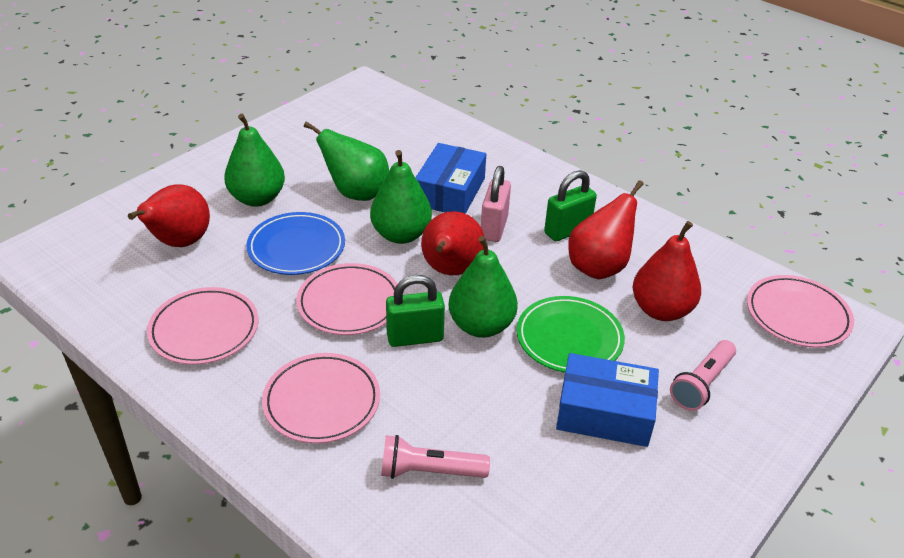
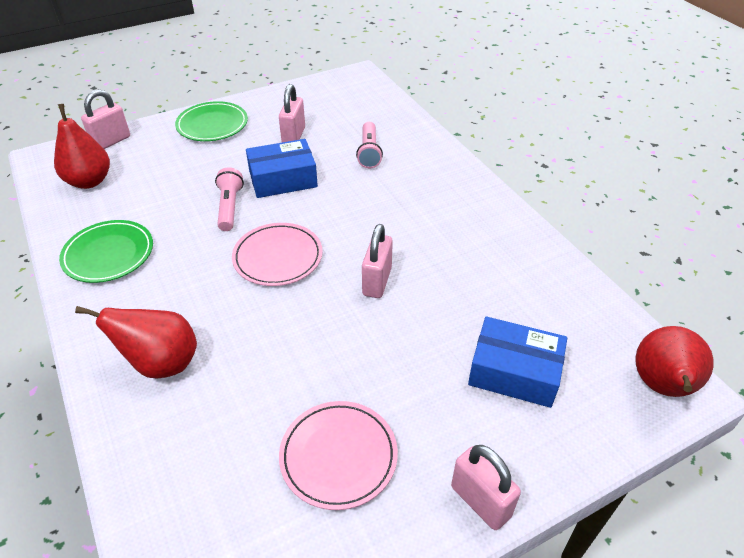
blue plate: 1 -> 0
green padlock: 2 -> 0
green pear: 4 -> 0
green plate: 1 -> 2
pink padlock: 1 -> 4
pink plate: 4 -> 2
red pear: 4 -> 3

